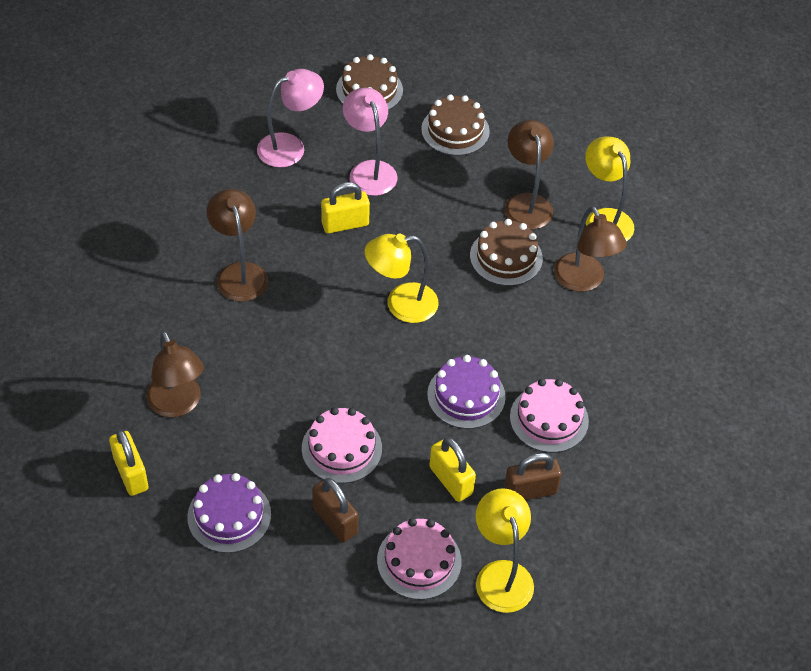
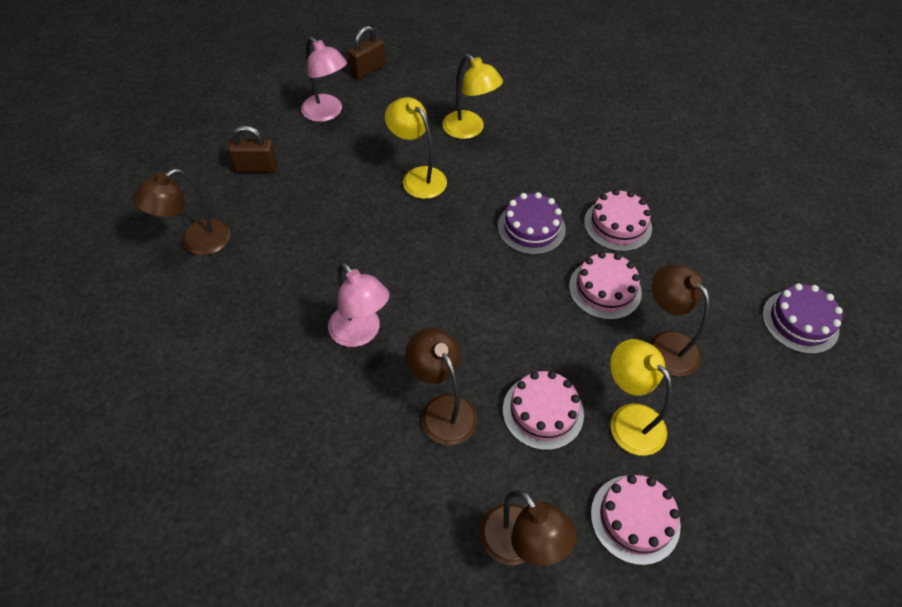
brown cake: 3 -> 0
pink cake: 3 -> 4
yellow padlock: 3 -> 0

